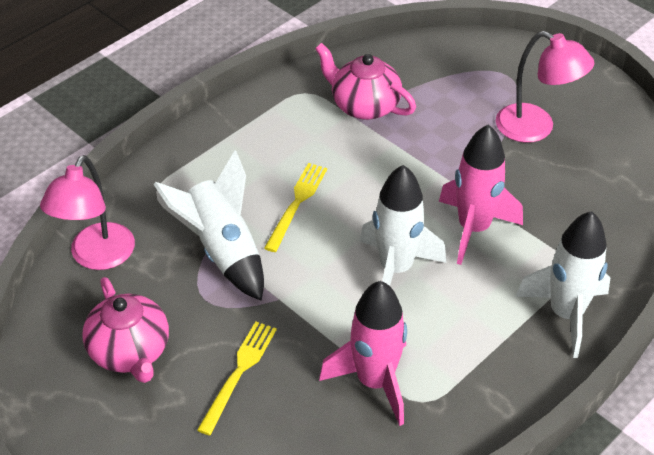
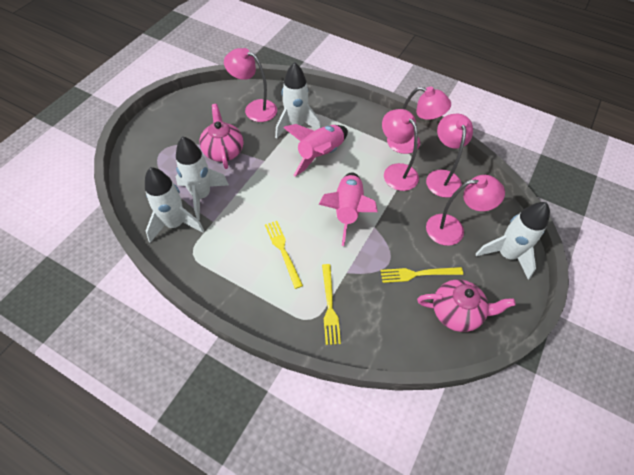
pink lamp: 2 -> 5
white rocket: 3 -> 4
yellow fork: 2 -> 3

